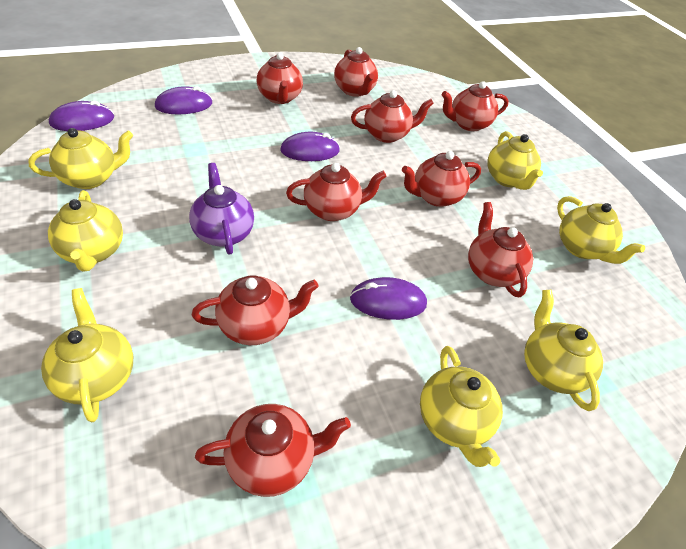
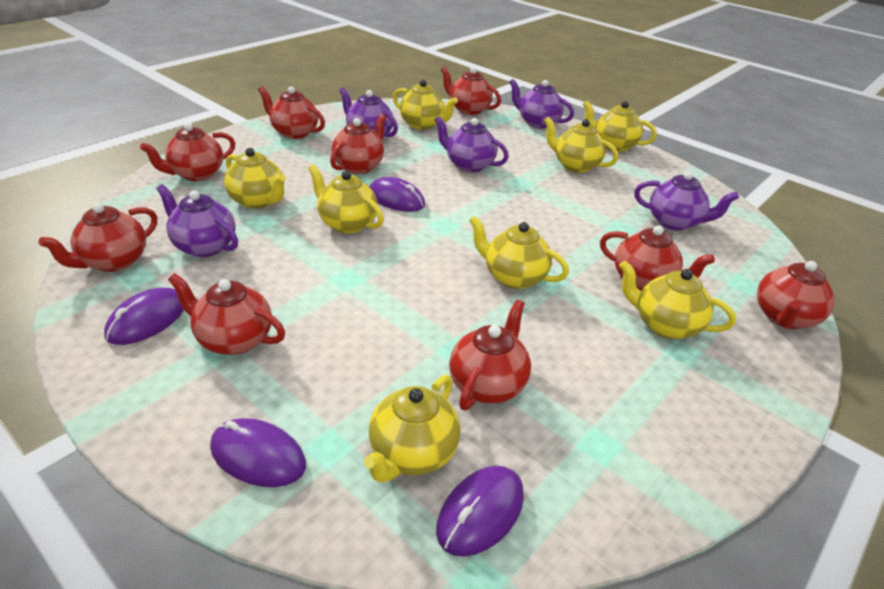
purple teapot: 1 -> 5
yellow teapot: 7 -> 8

